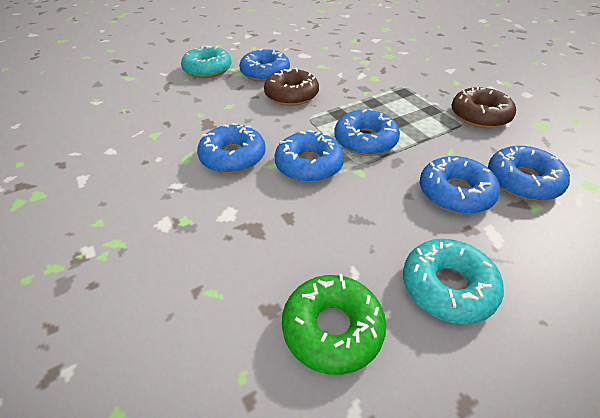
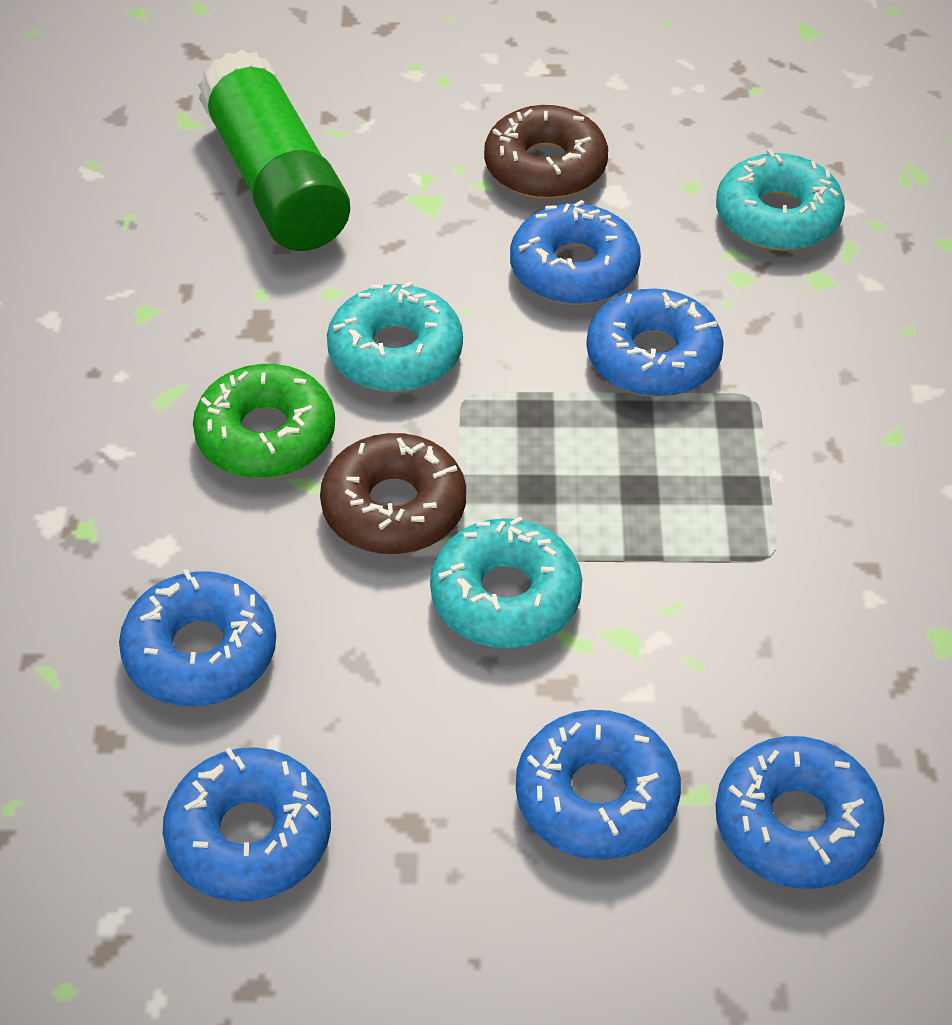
green glue stick: 0 -> 1
turquoise donut: 2 -> 3

